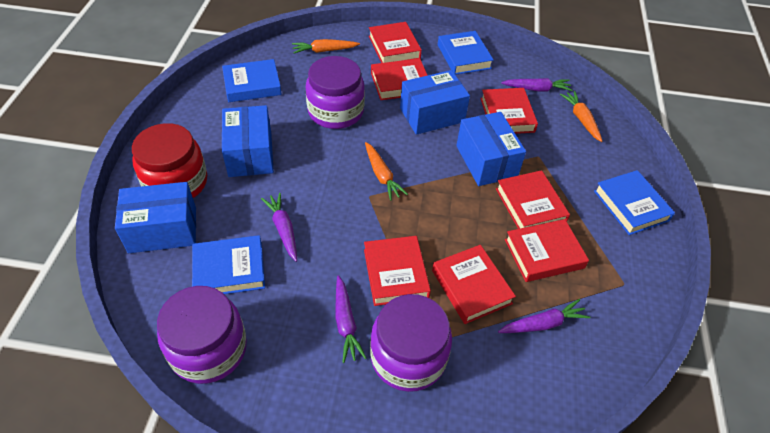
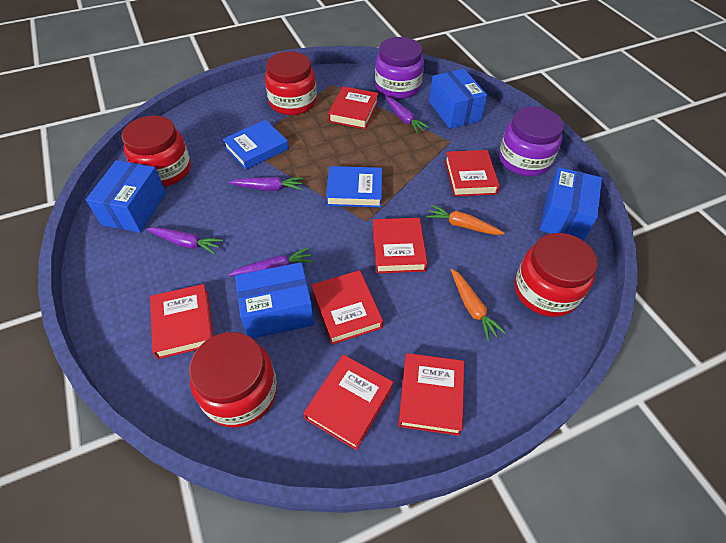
blue book: 4 -> 2
orange carrot: 3 -> 2
purple jar: 3 -> 2
red jar: 1 -> 4

